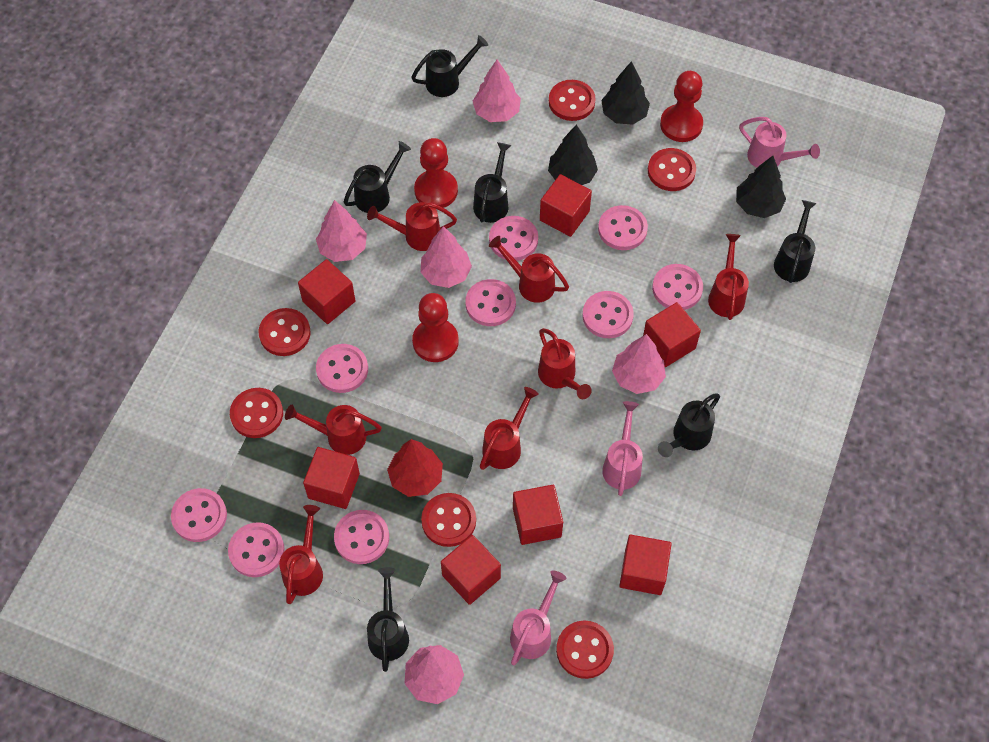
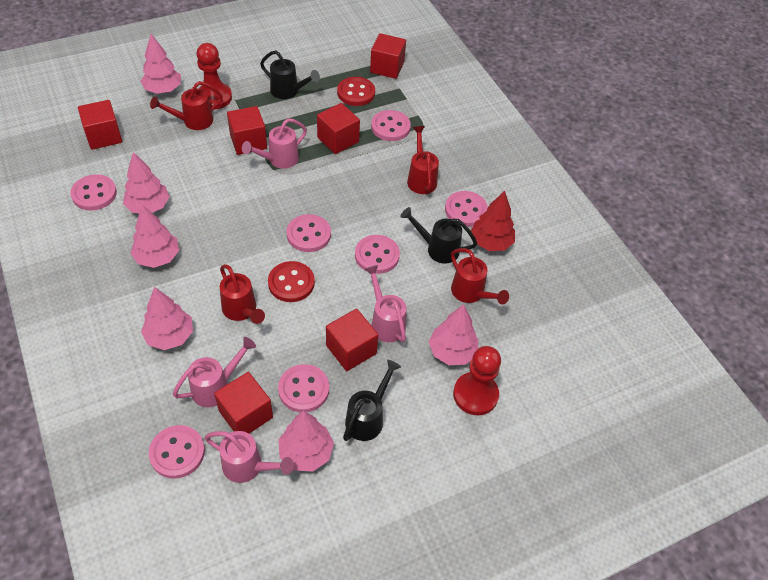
black tree: 3 -> 0
black watering can: 6 -> 3
pink button: 9 -> 7
pink tree: 5 -> 6
pink watering can: 3 -> 4
red button: 6 -> 2
red cube: 7 -> 6
red pawn: 3 -> 2
red watering can: 7 -> 4

